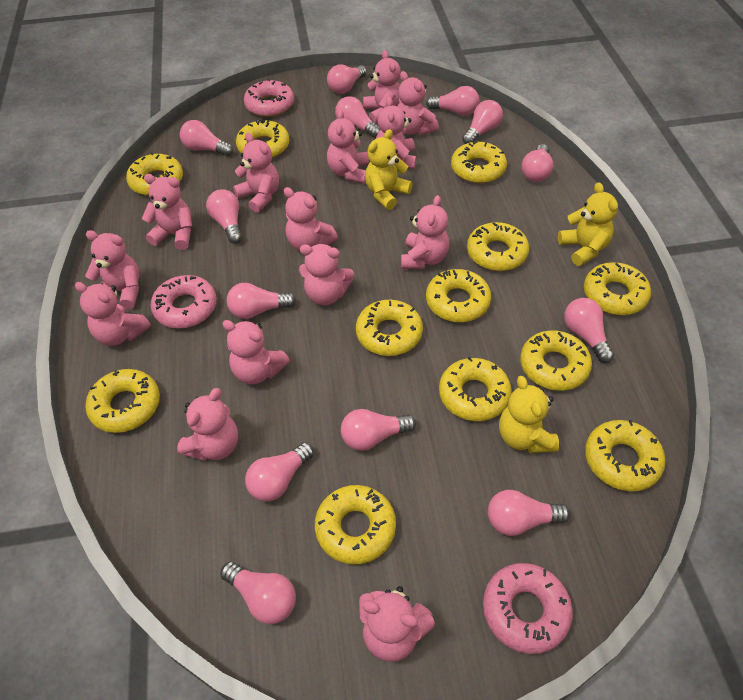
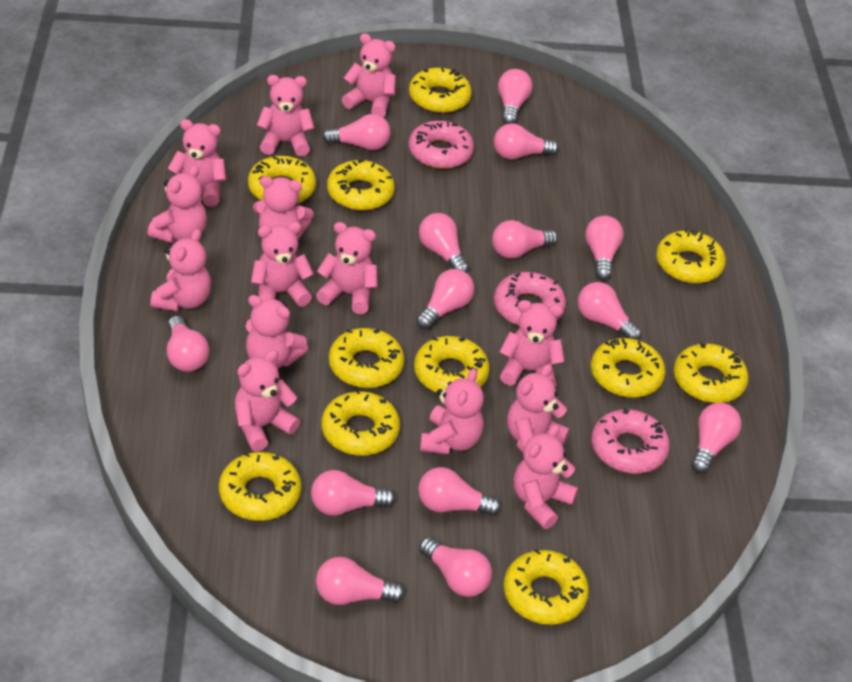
pink light bulb: 13 -> 14
yellow donut: 12 -> 11
yellow teddy bear: 3 -> 0

